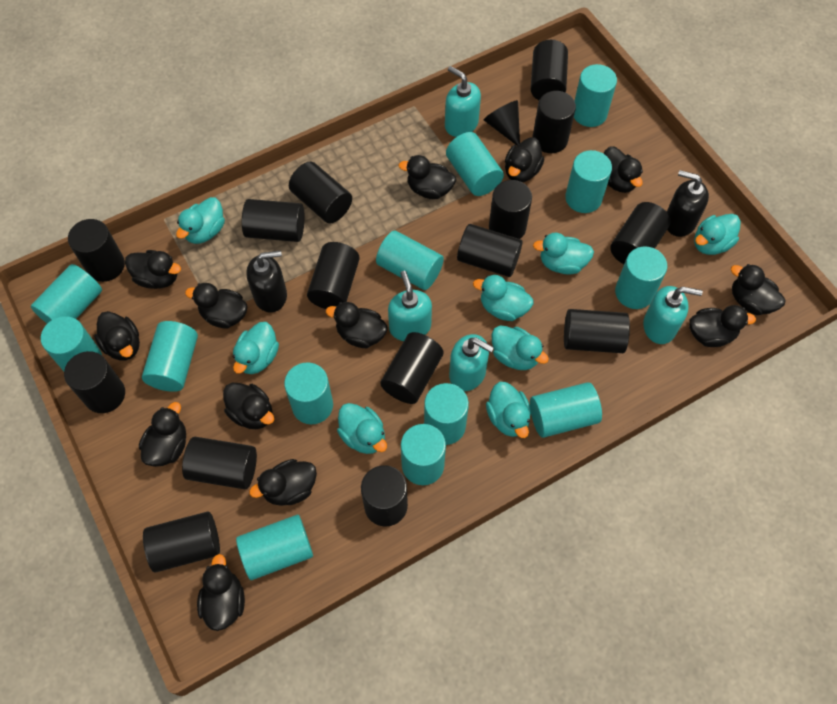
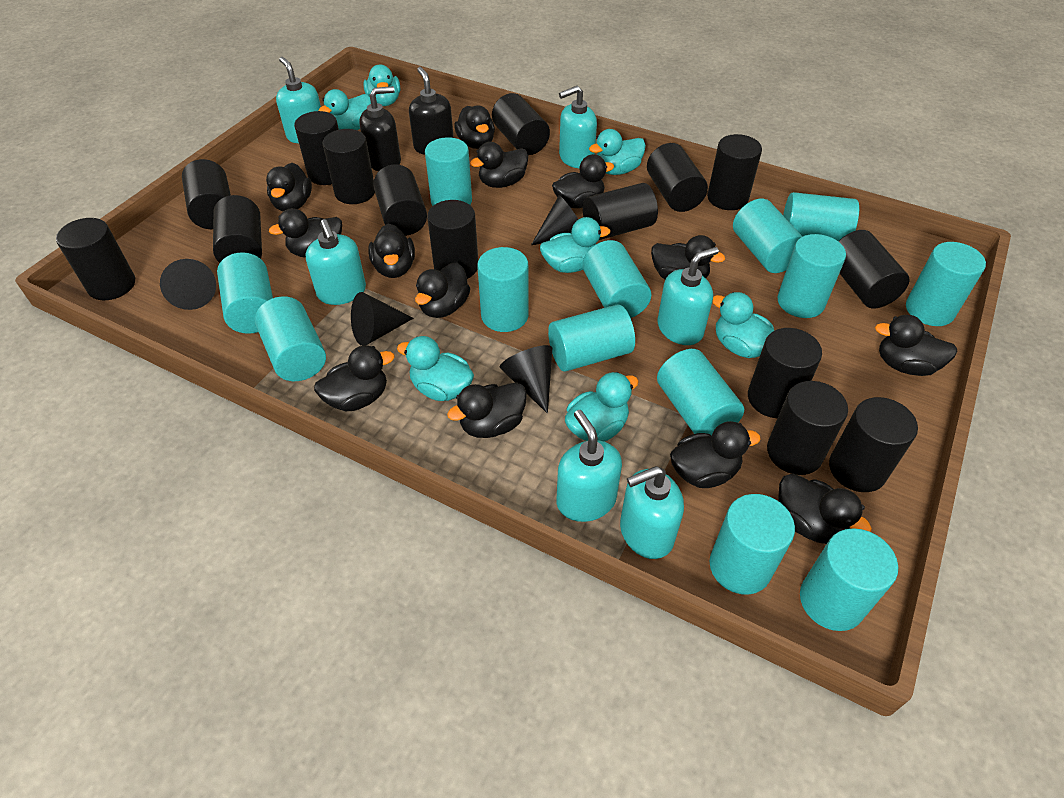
black cone: 1 -> 4
turquoise duck: 8 -> 7
turquoise soap dispenser: 4 -> 6

